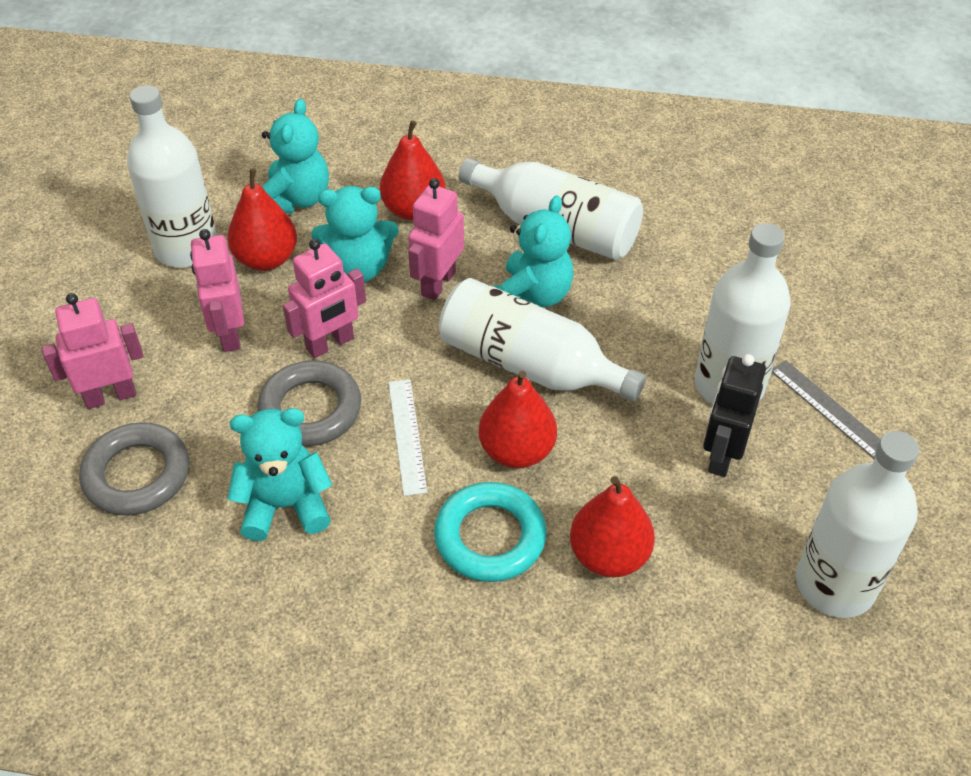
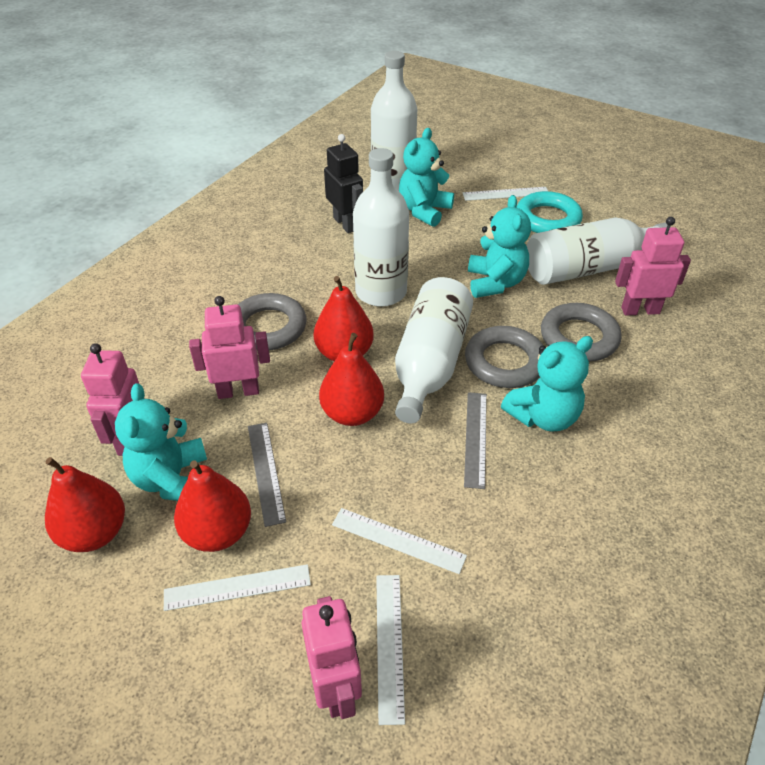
grey ring: 2 -> 3
grey ruler: 1 -> 2
white bottle: 5 -> 4
white ruler: 1 -> 4

